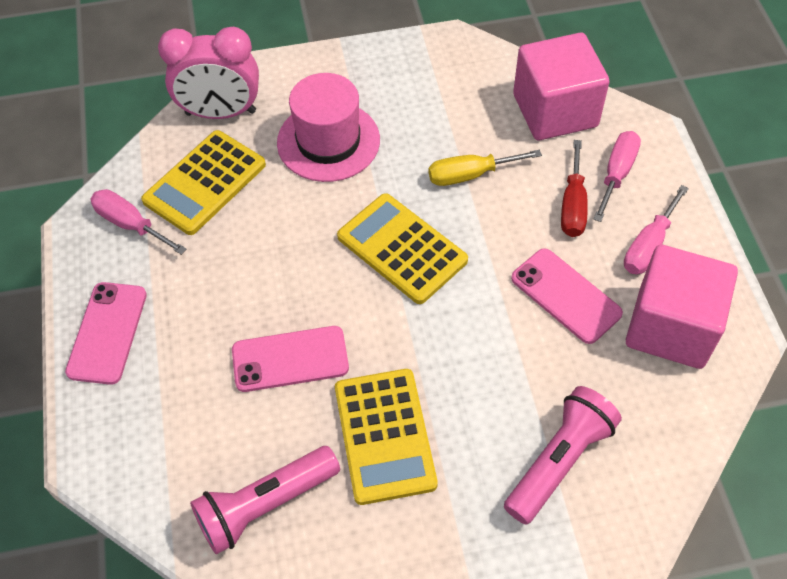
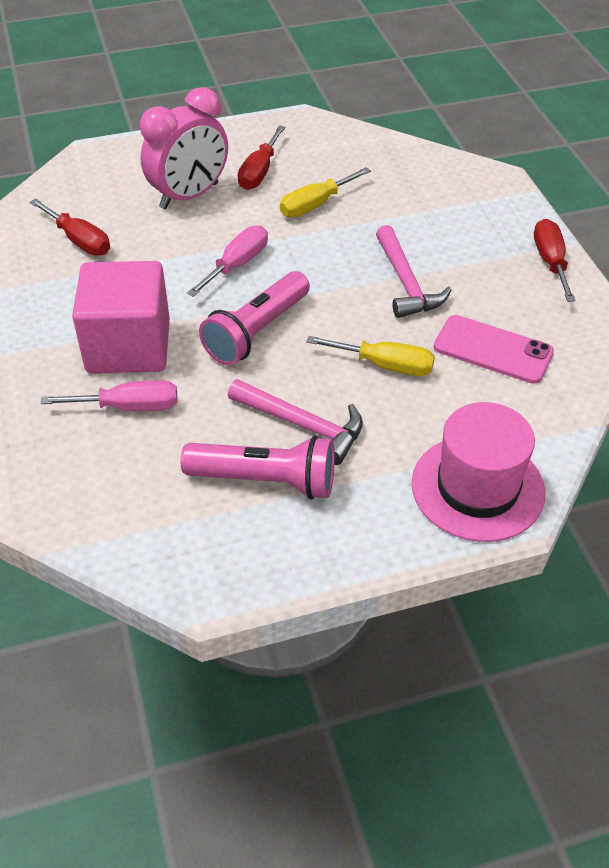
pink cube: 2 -> 1
pink hammer: 0 -> 2
pink phone: 3 -> 1
pink screwdriver: 3 -> 2
red screwdriver: 1 -> 3
yellow calculator: 3 -> 0
yellow screwdriver: 1 -> 2

